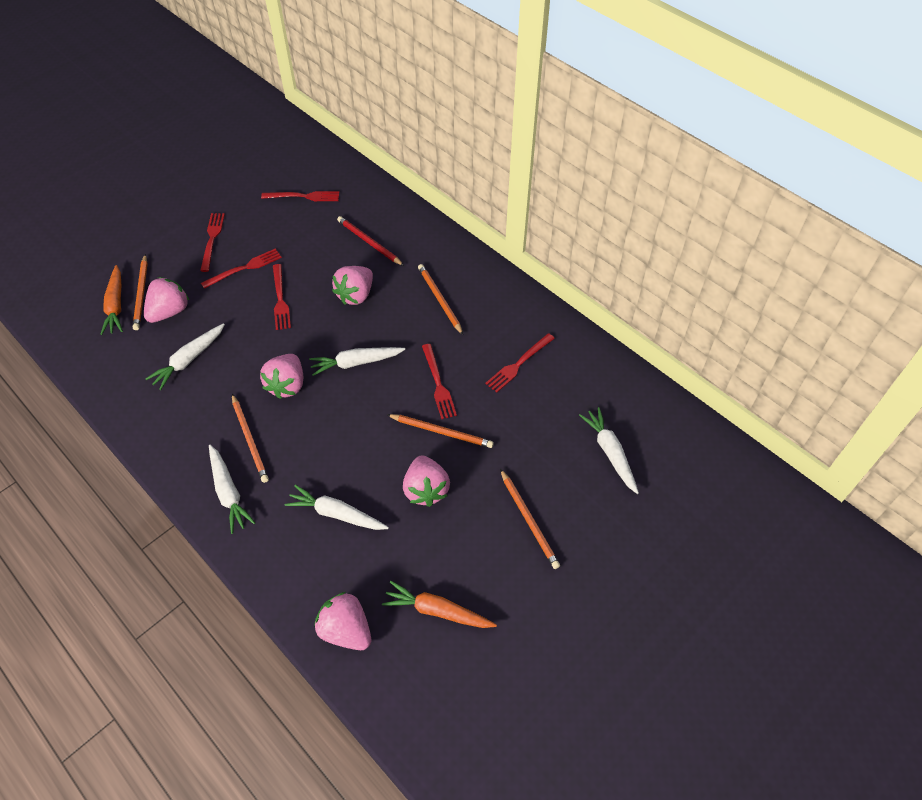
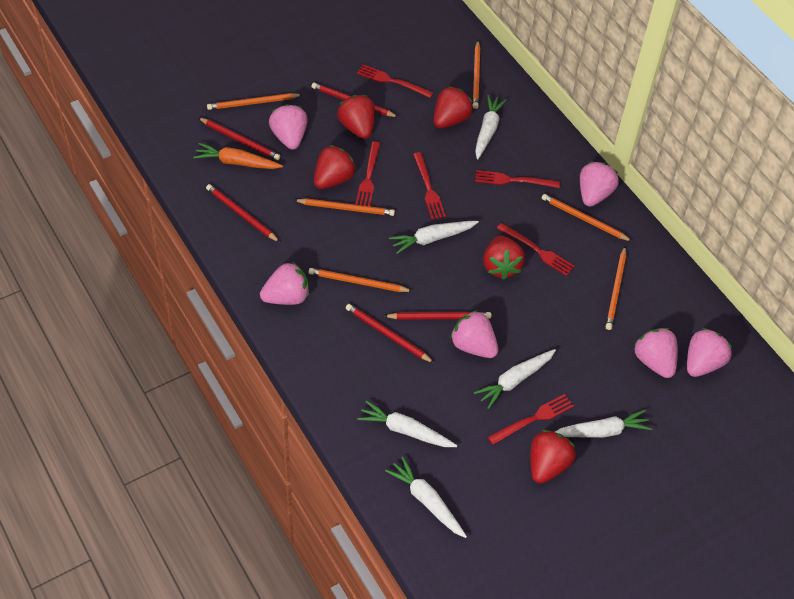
orange carrot: 2 -> 1
orange pencil: 5 -> 6
pink strawberry: 5 -> 6
red pencil: 1 -> 5
red strawberry: 0 -> 5
white carrot: 5 -> 6

